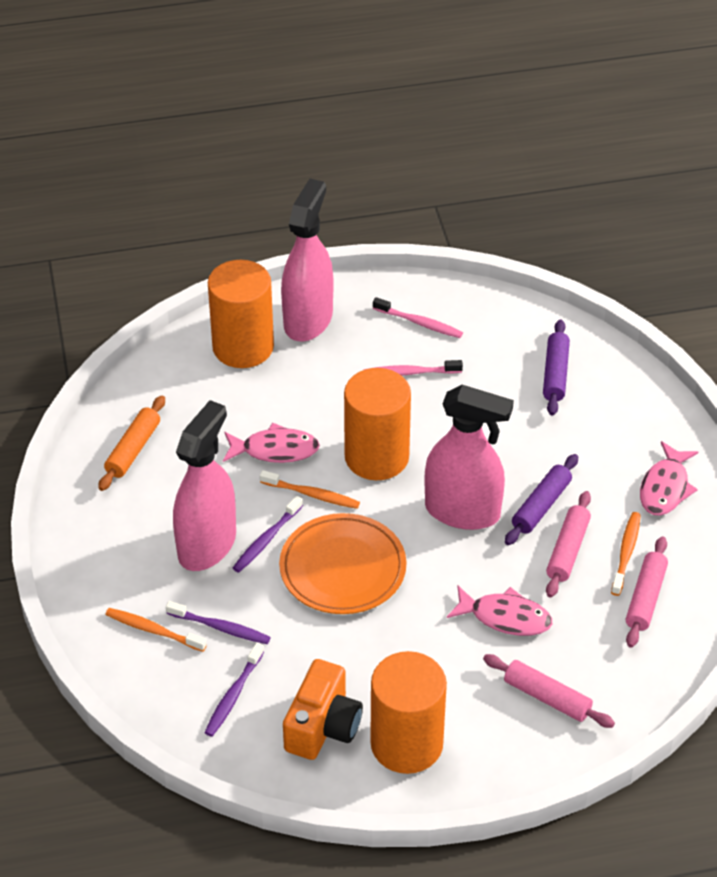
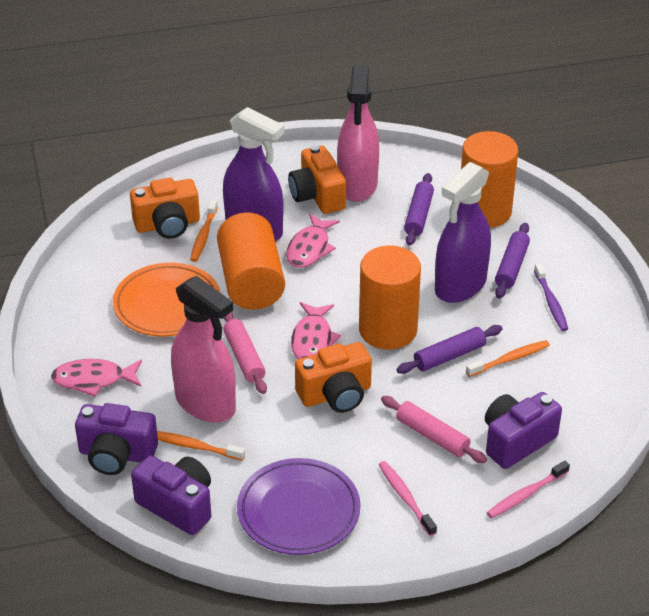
orange camera: 1 -> 3
orange rolling pin: 1 -> 0
pink rolling pin: 3 -> 2
pink spray bottle: 3 -> 2
purple camera: 0 -> 3
purple plate: 0 -> 1
purple rolling pin: 2 -> 3
purple spray bottle: 0 -> 2
purple toothbrush: 3 -> 1

